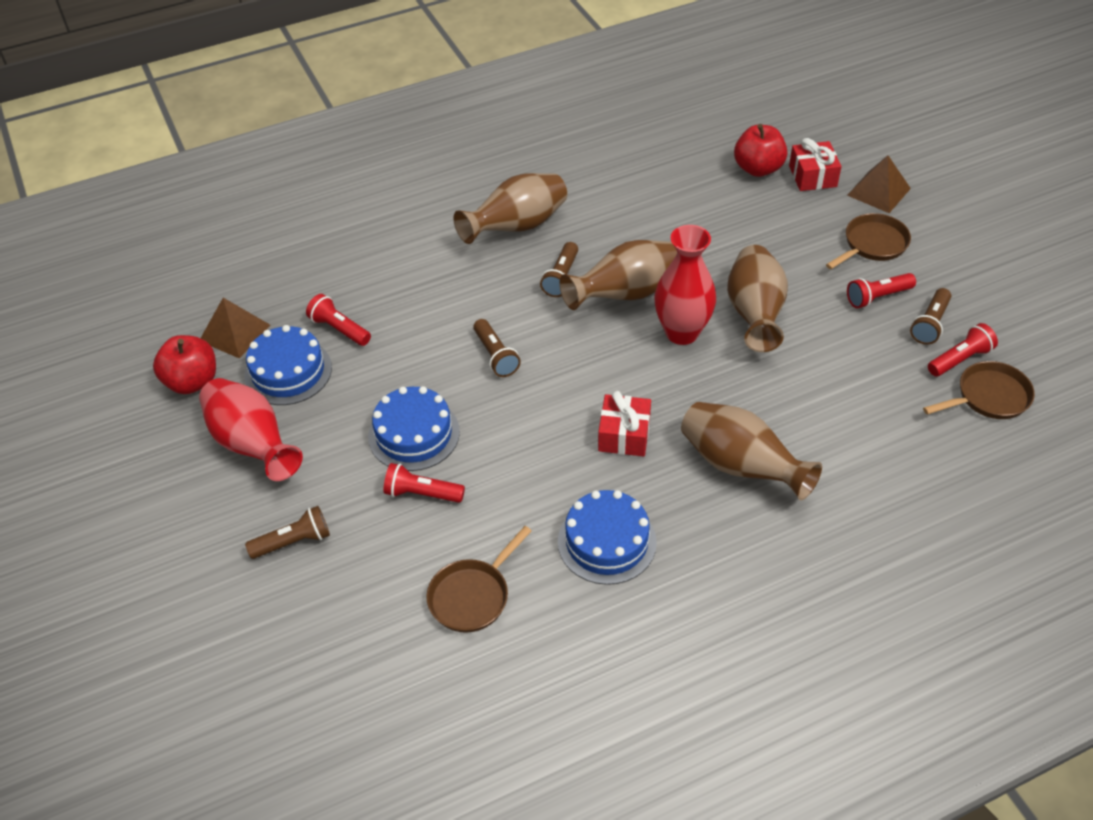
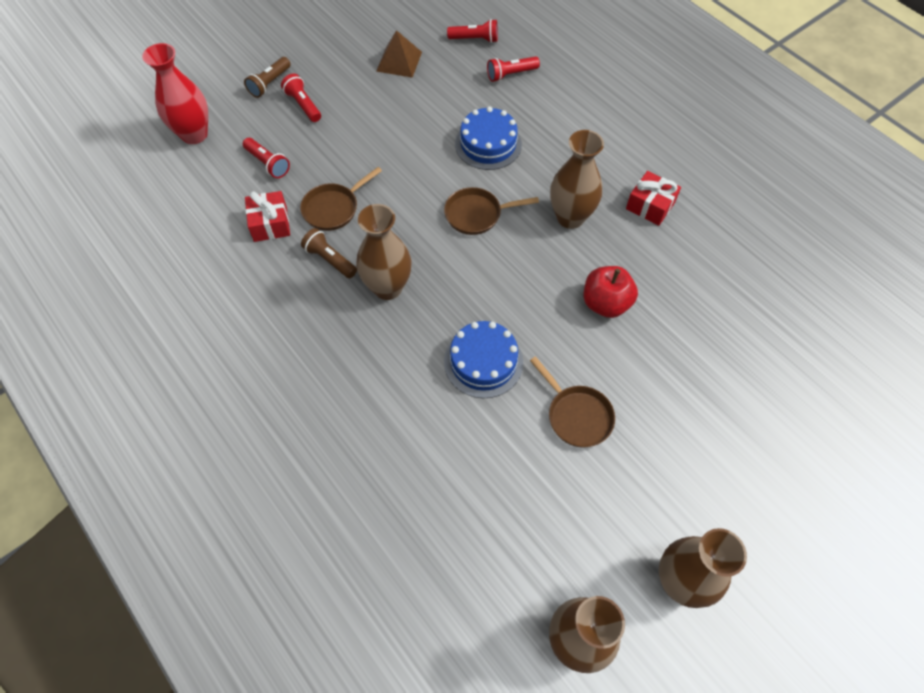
blue cake: 3 -> 2
brown flashlight: 4 -> 2
brown pyramid: 2 -> 1
red apple: 2 -> 1
red vase: 2 -> 1

